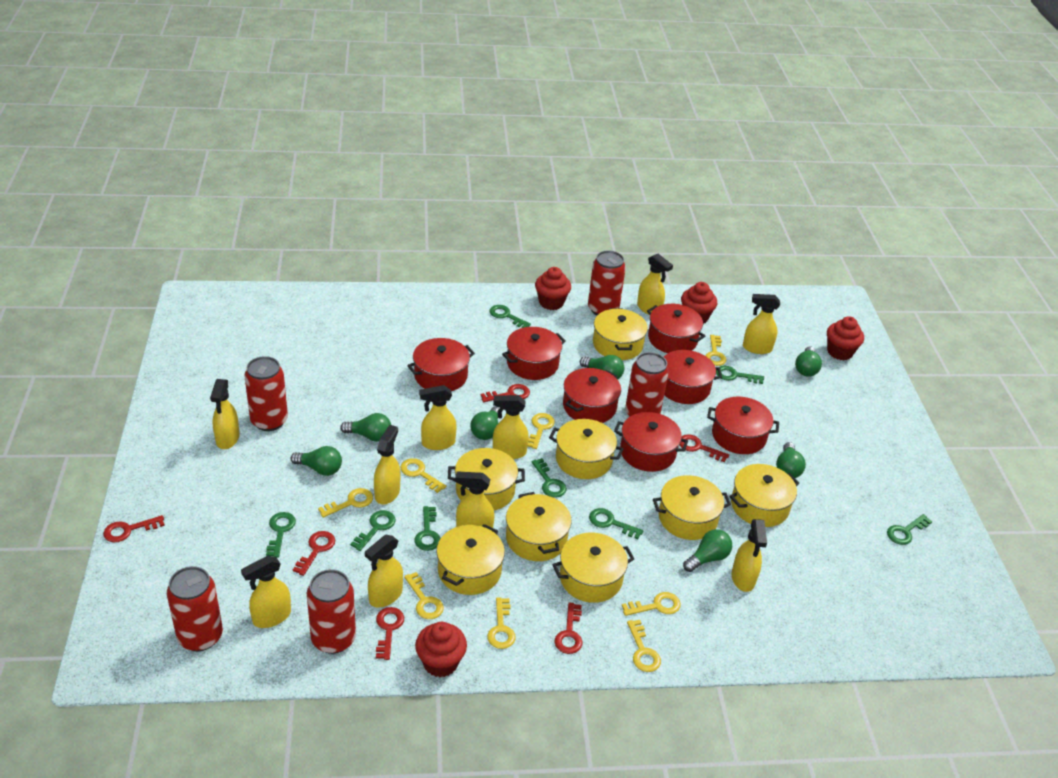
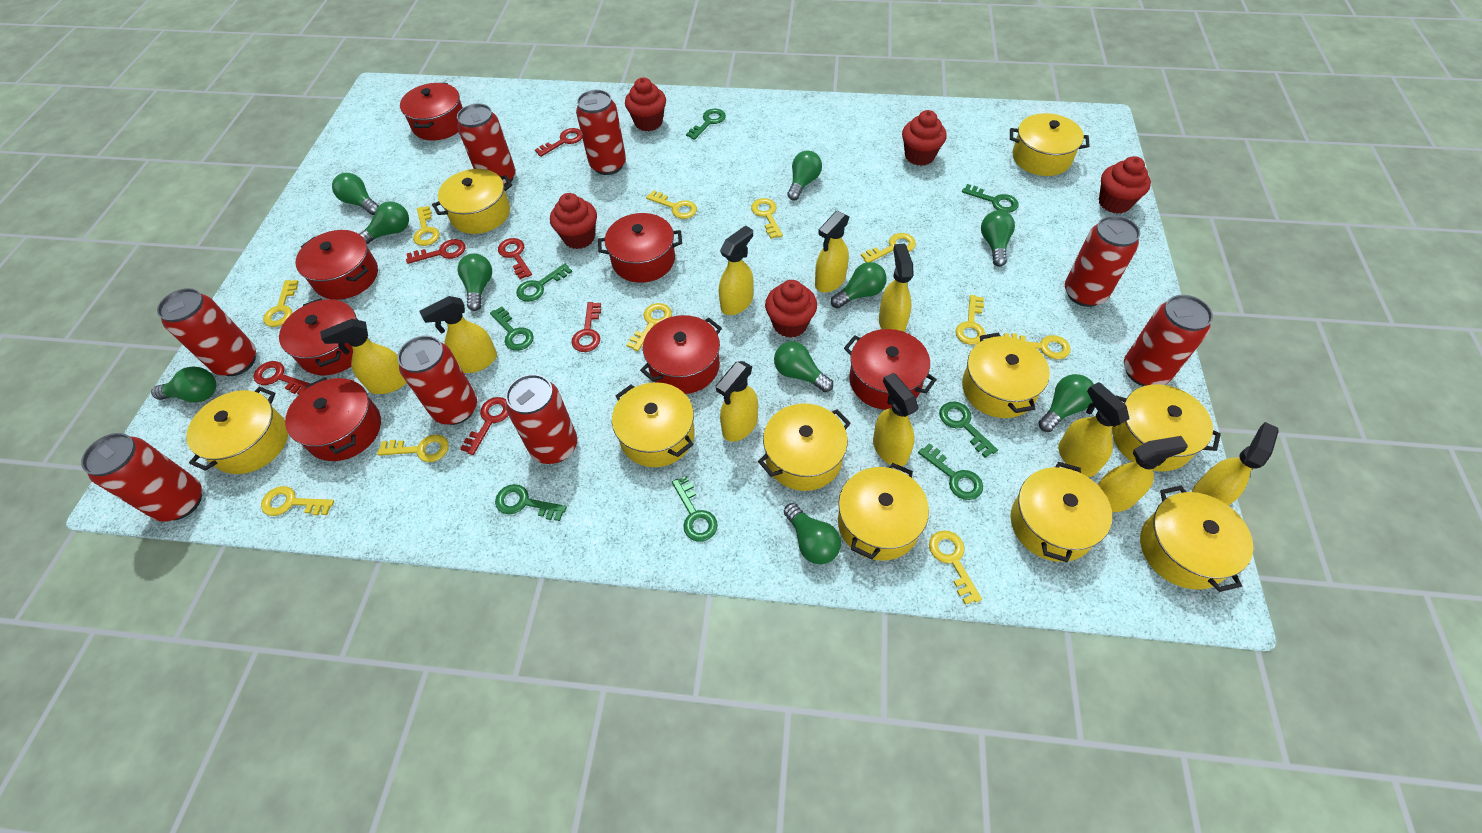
green light bulb: 7 -> 10
red can: 5 -> 8
red cupcake: 4 -> 5
yellow key: 8 -> 11
yellow pot: 8 -> 10

